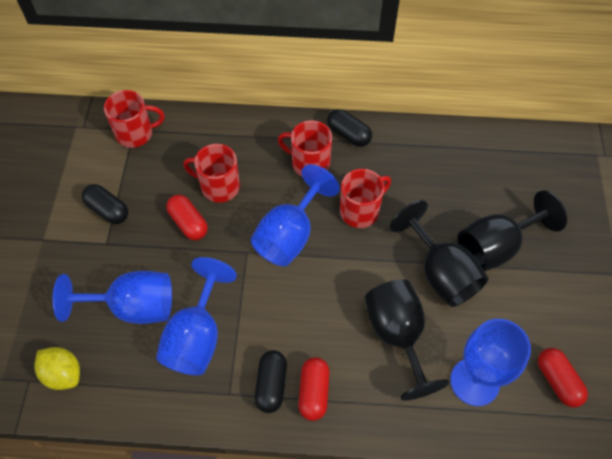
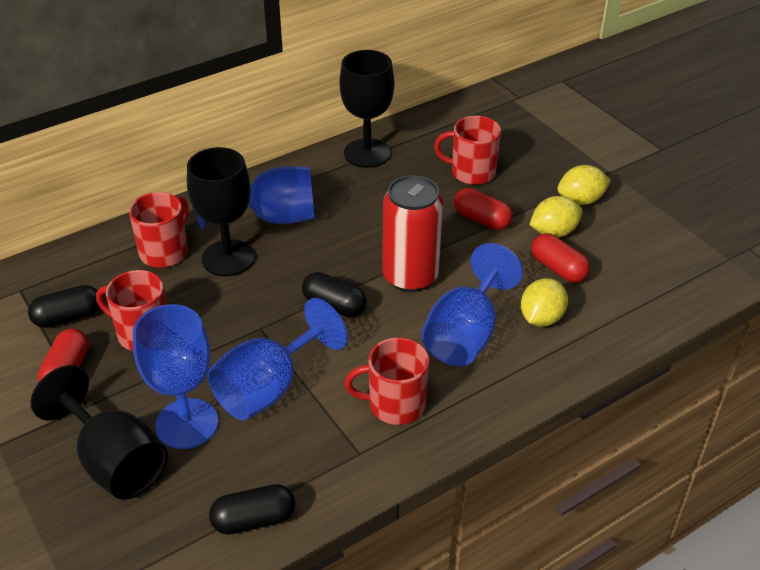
red can: 0 -> 1
yellow lemon: 1 -> 3

